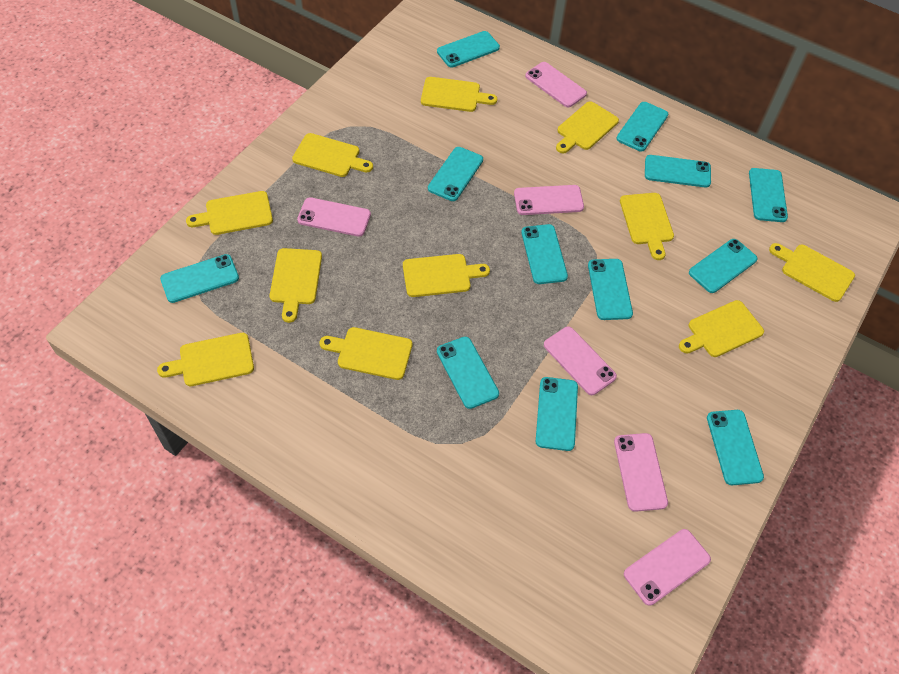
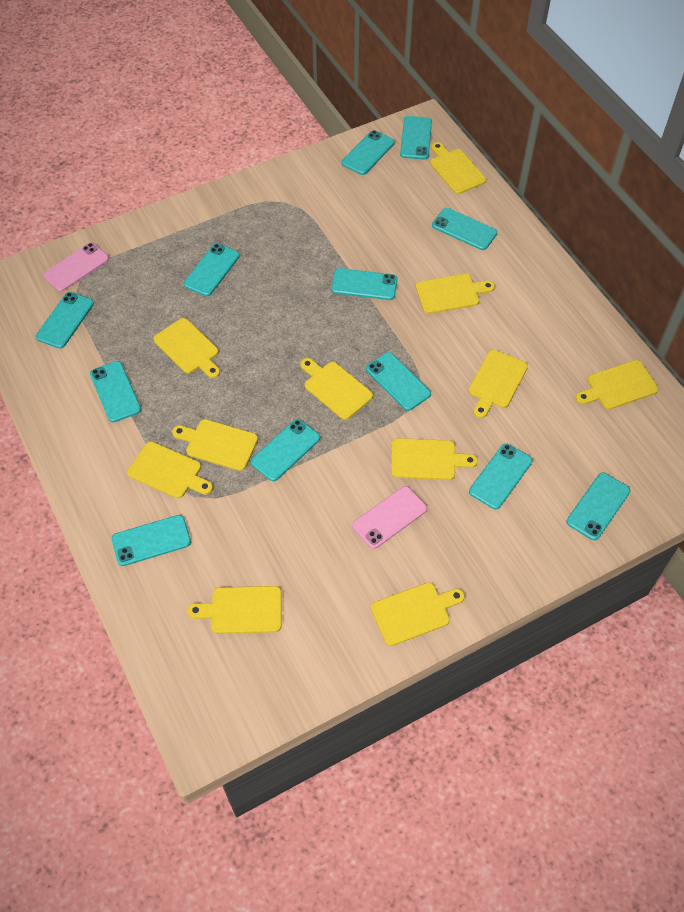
pink phone: 6 -> 2

